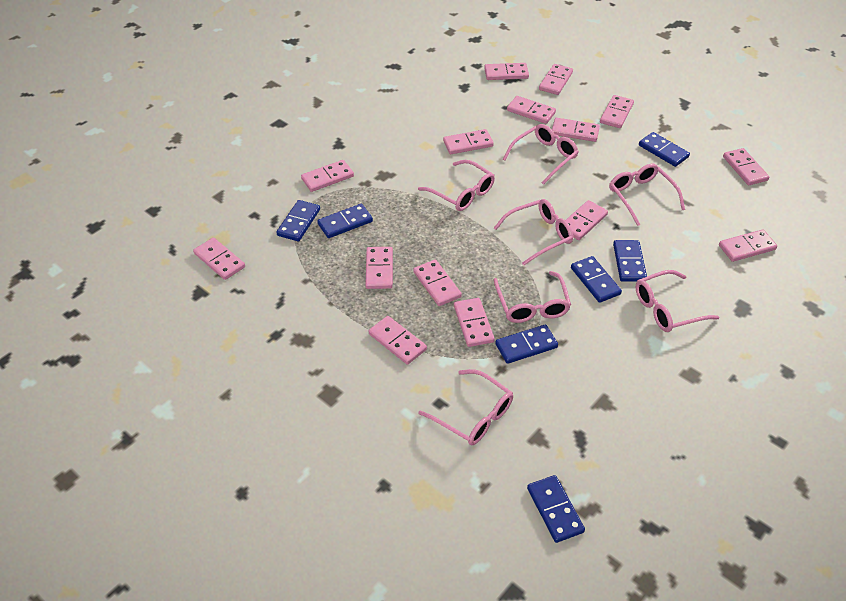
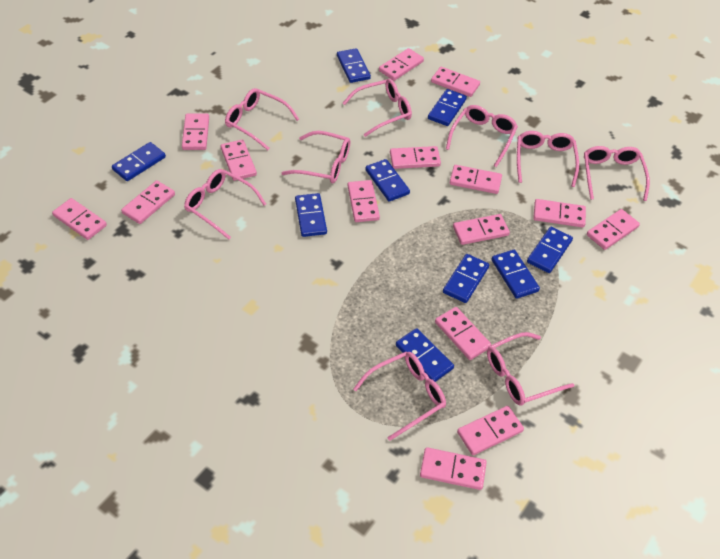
blue domino: 7 -> 9
pink glasses: 7 -> 9

